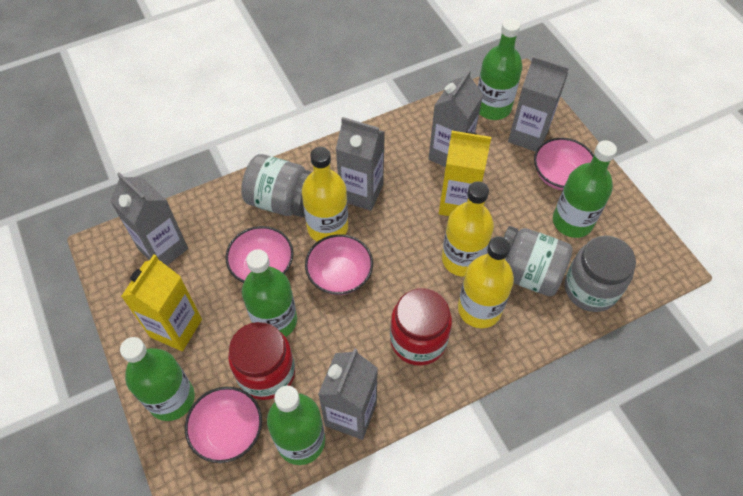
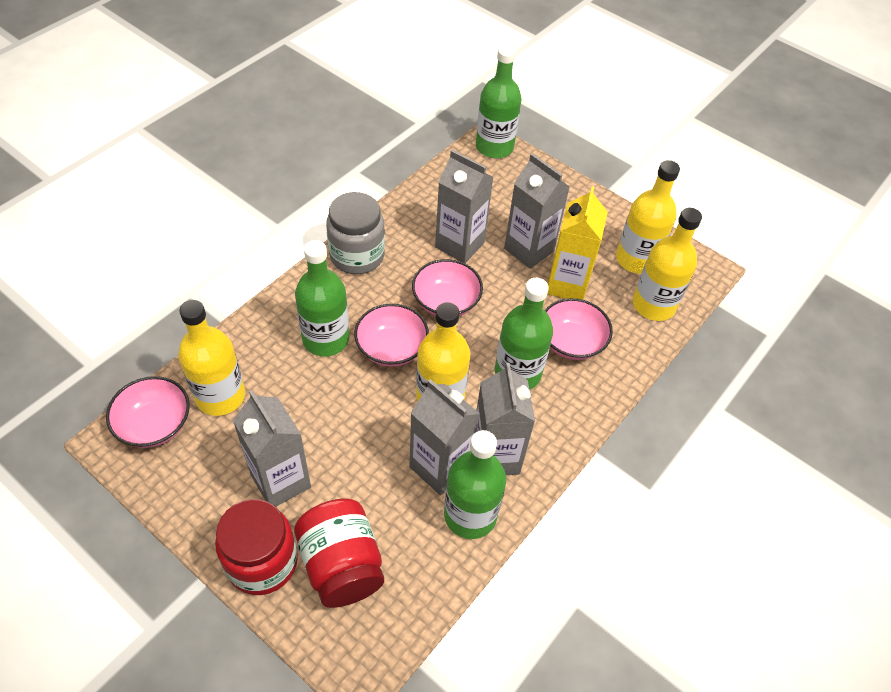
green bottle: 5 -> 4
grey jar: 3 -> 1
yellow bottle: 3 -> 4
yellow carton: 2 -> 1

